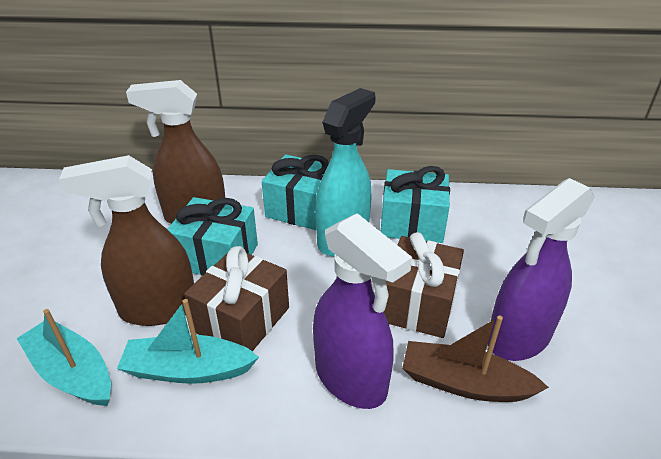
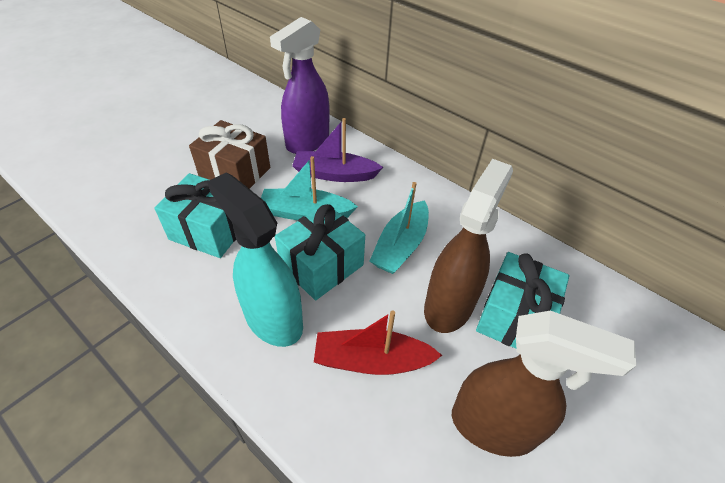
brown boat: 1 -> 0
brown gift: 2 -> 1
purple boat: 0 -> 1
purple spray bottle: 2 -> 1
red boat: 0 -> 1

